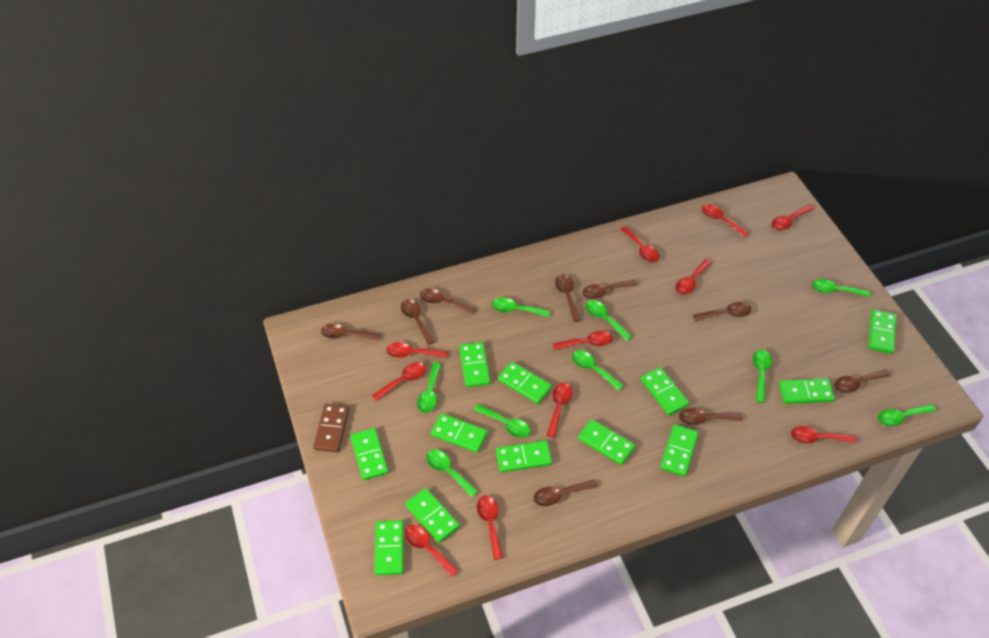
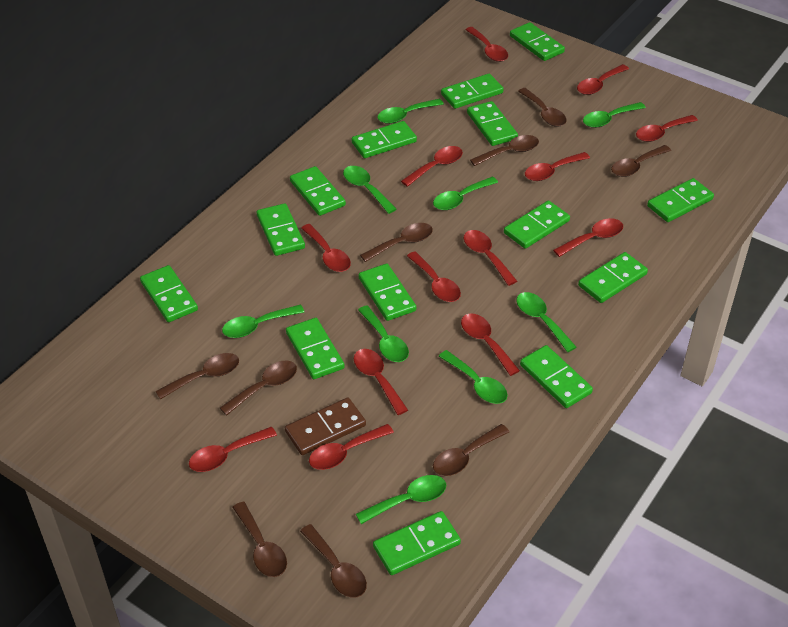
green domino: 12 -> 14
red spoon: 11 -> 13

